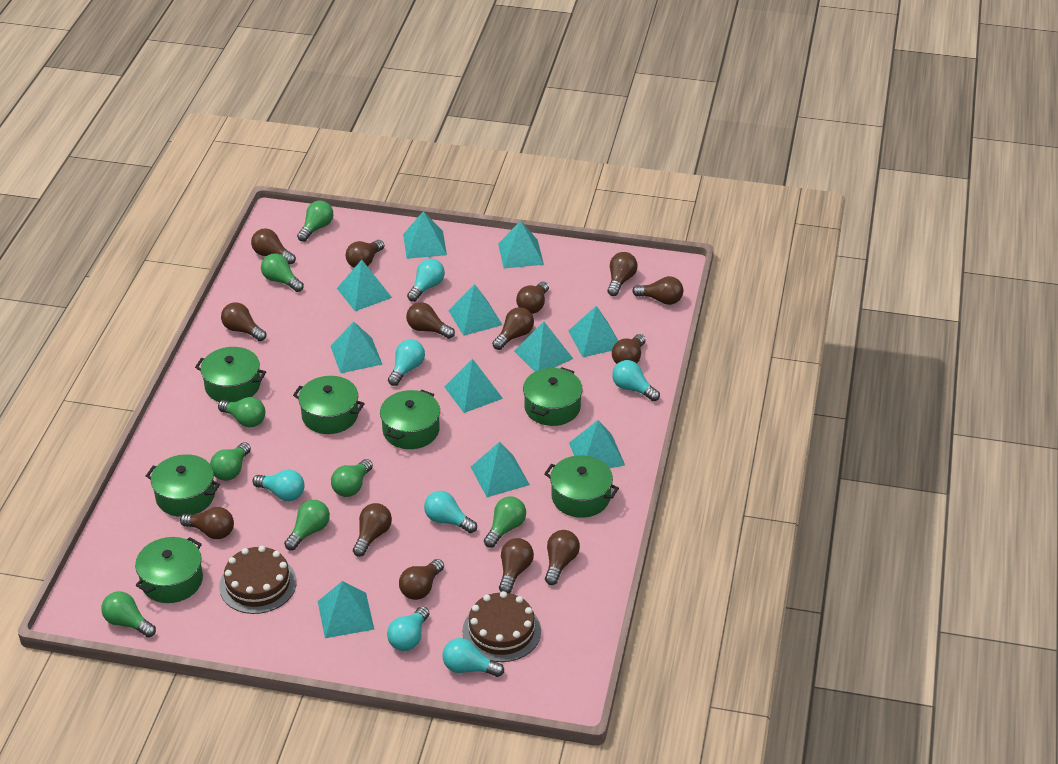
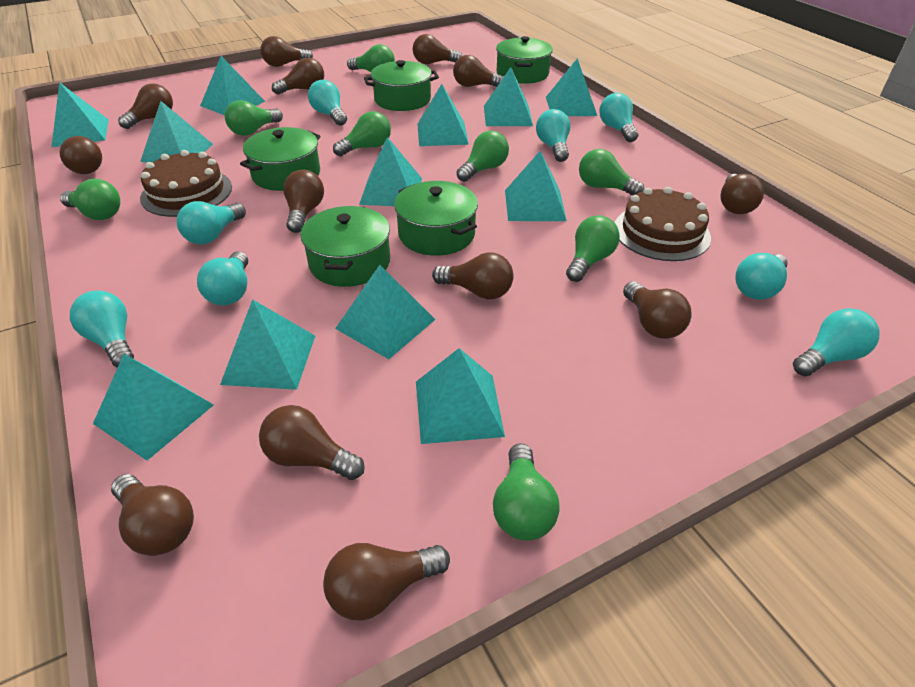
brown light bulb: 14 -> 13
green pot: 7 -> 5
turquoise light bulb: 7 -> 8
turquoise pyramid: 11 -> 12

